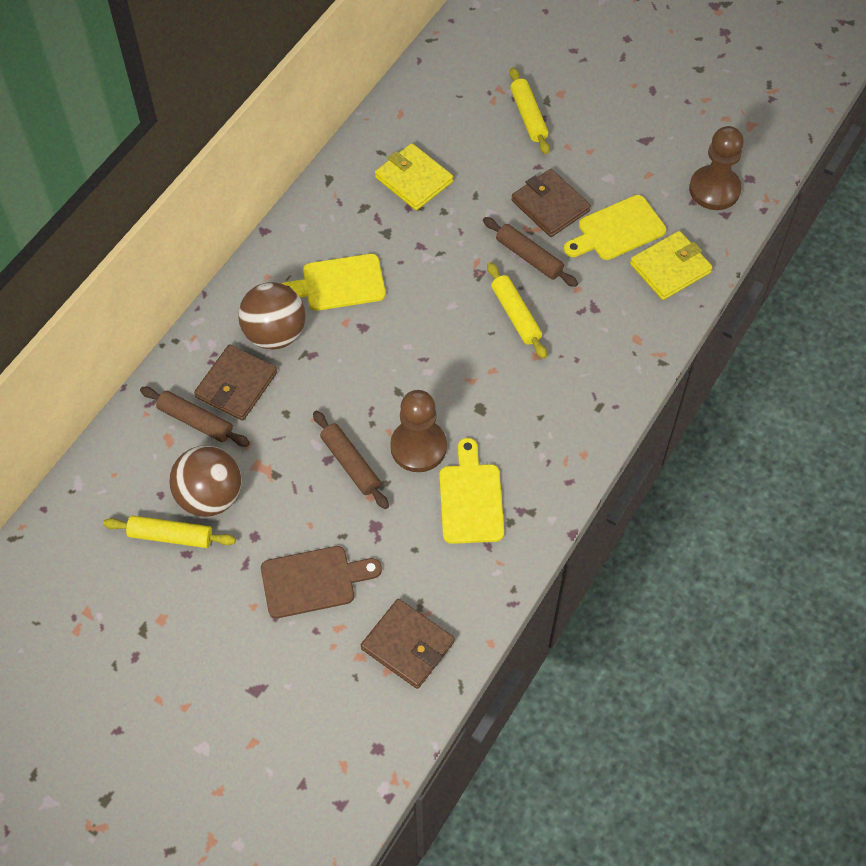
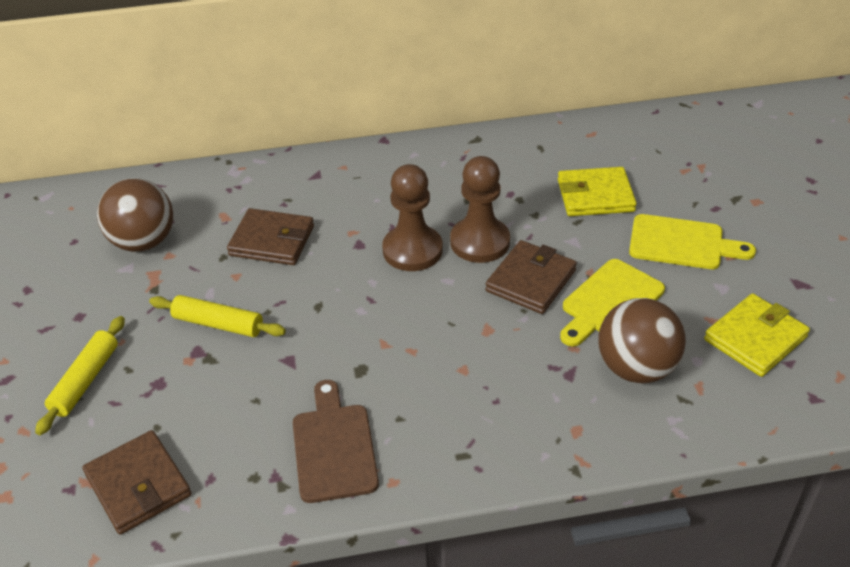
brown rolling pin: 3 -> 0
yellow cutting board: 3 -> 2
yellow rolling pin: 3 -> 2

